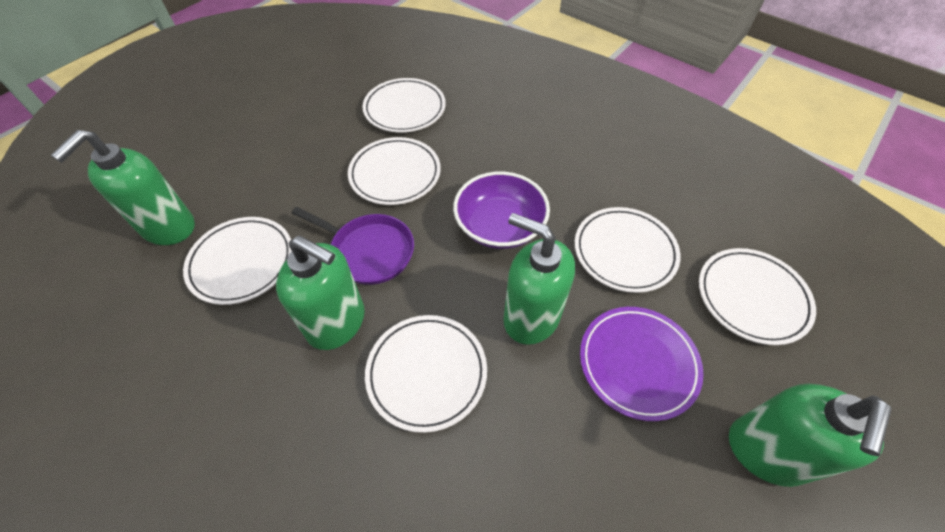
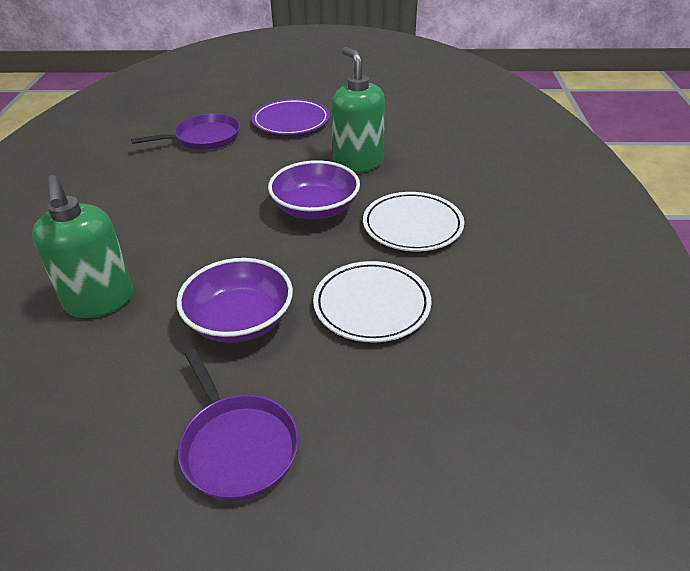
green soap dispenser: 4 -> 2
purple bowl: 1 -> 2
purple pan: 1 -> 2
white plate: 6 -> 2

